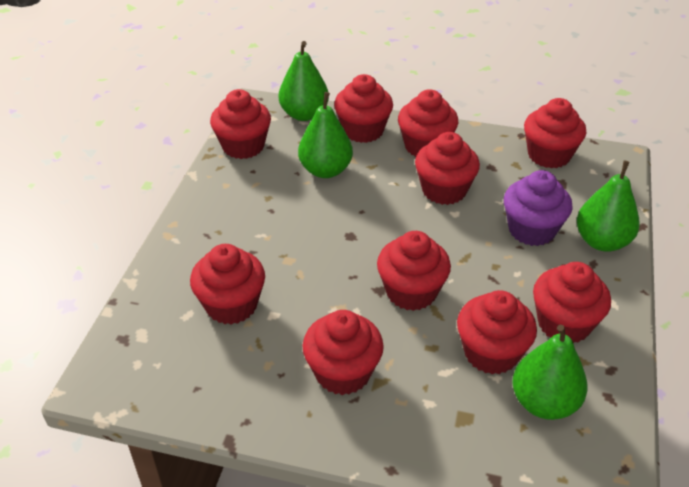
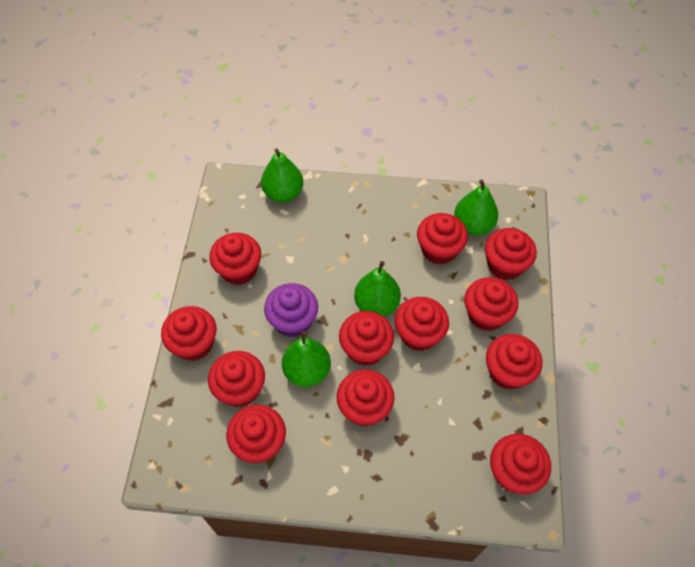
red cupcake: 10 -> 12

